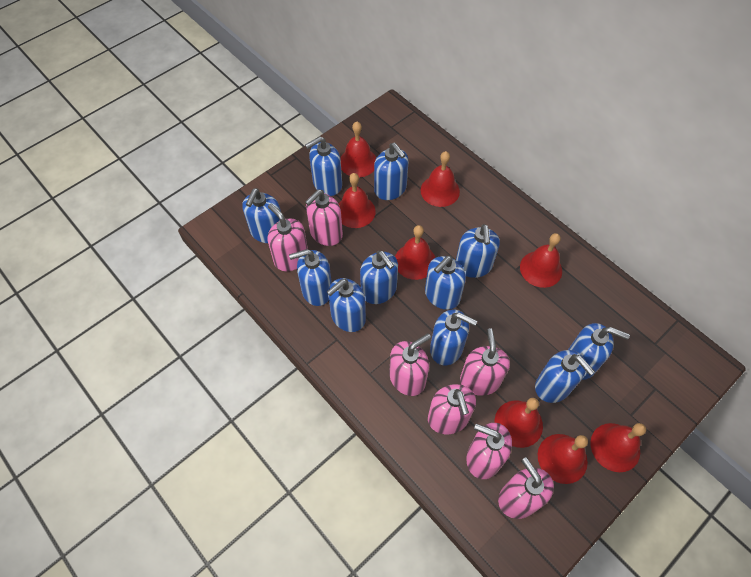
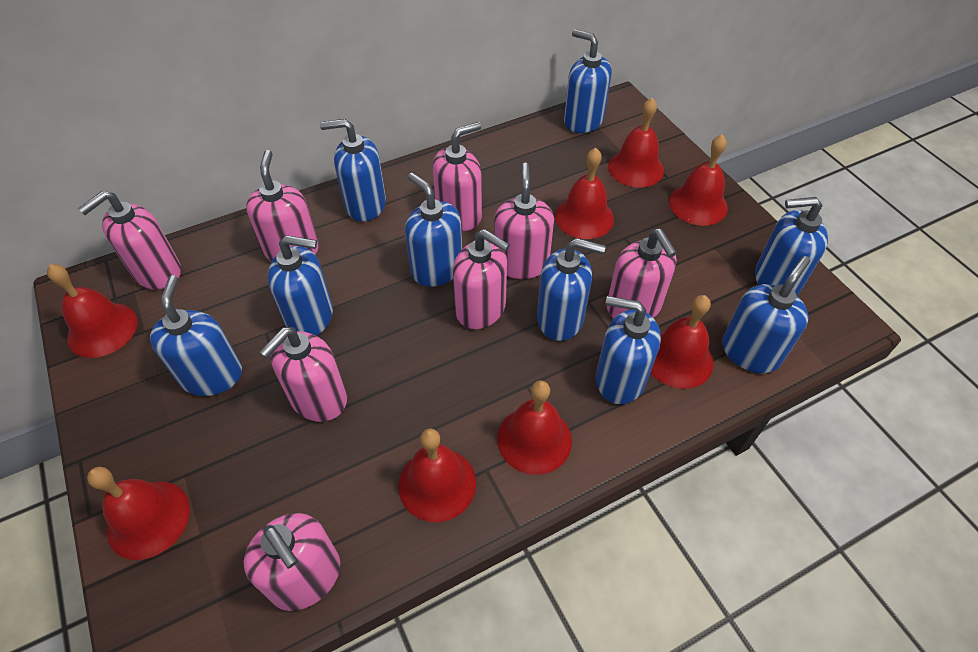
blue soap dispenser: 11 -> 9
pink soap dispenser: 7 -> 8

